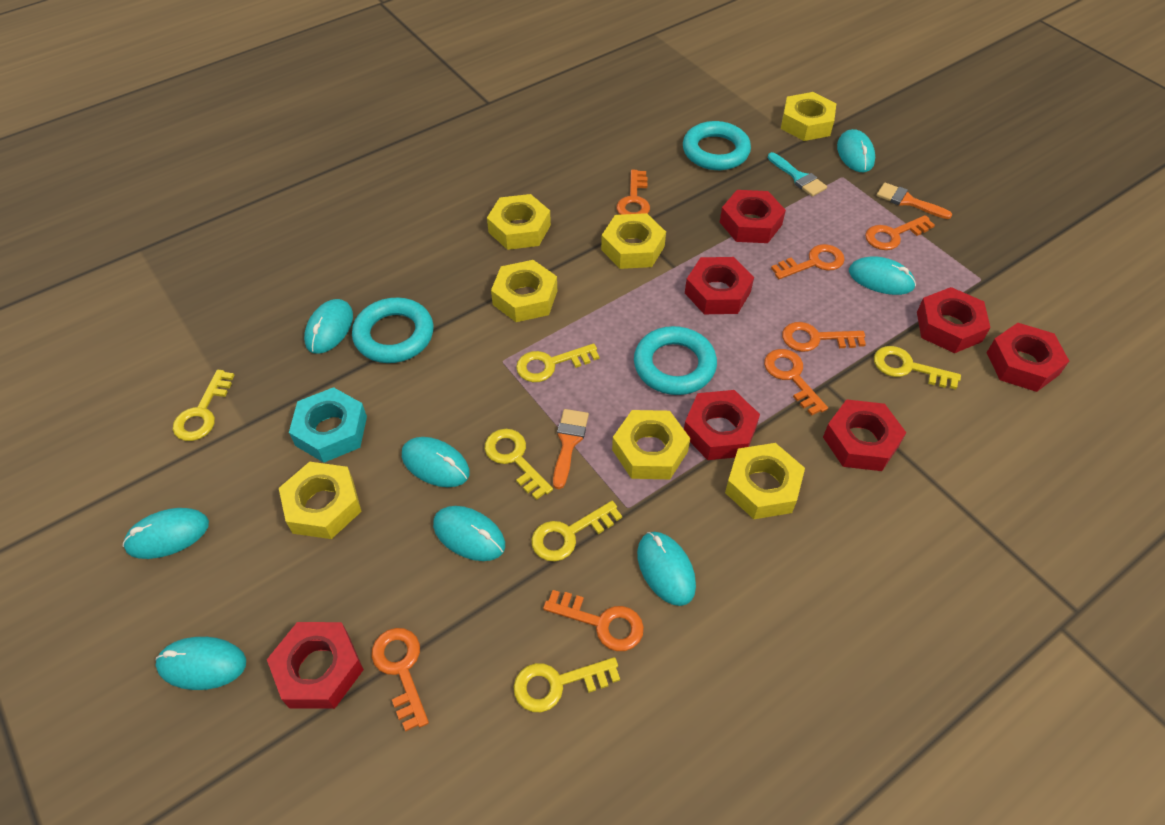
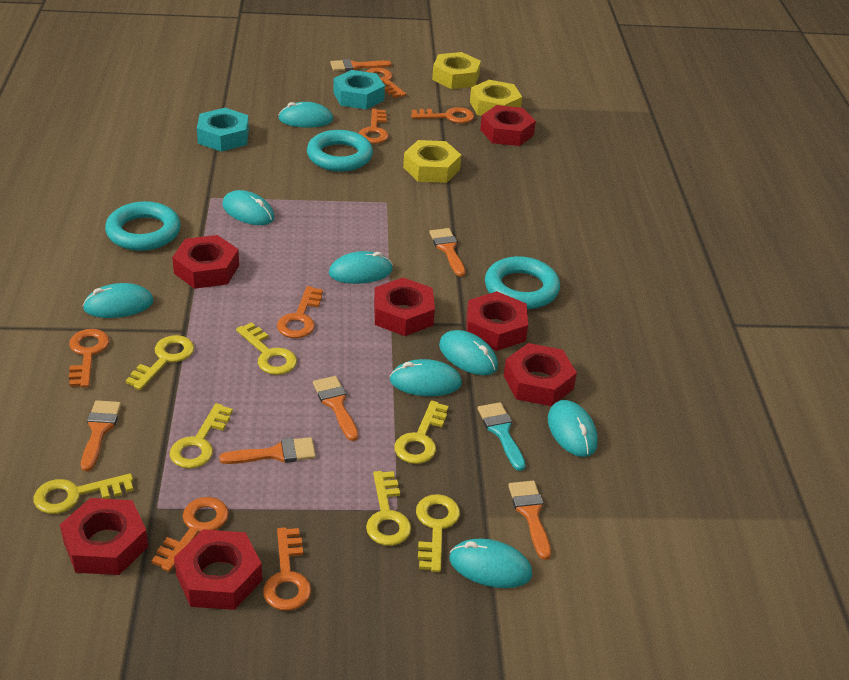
orange brush: 2 -> 6
turquoise nut: 1 -> 2
yellow key: 6 -> 7
yellow nut: 7 -> 3

